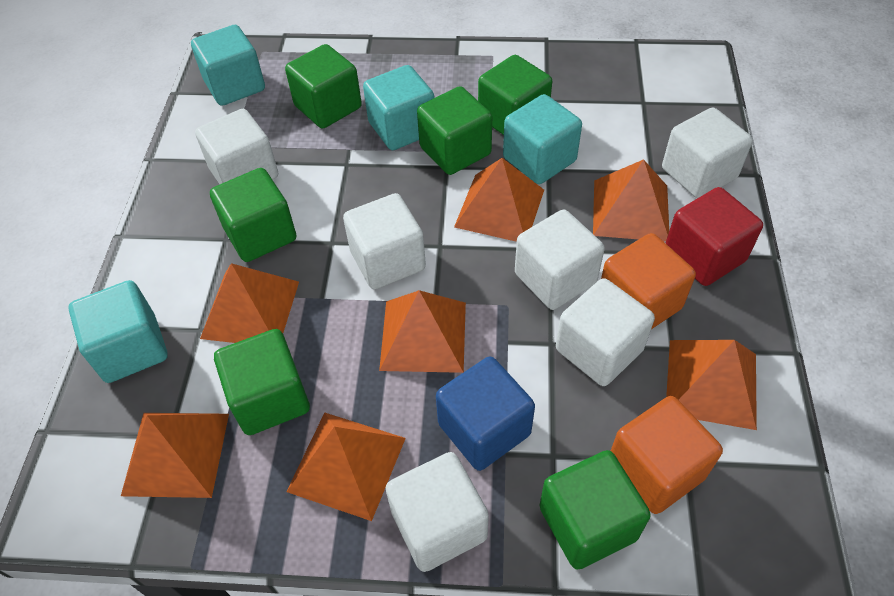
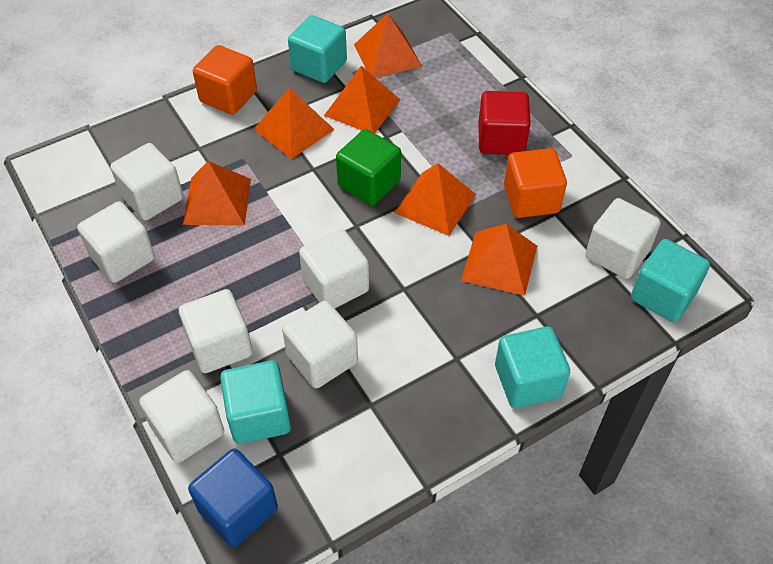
green cube: 6 -> 1
orange pyramid: 7 -> 6
white cube: 6 -> 7

